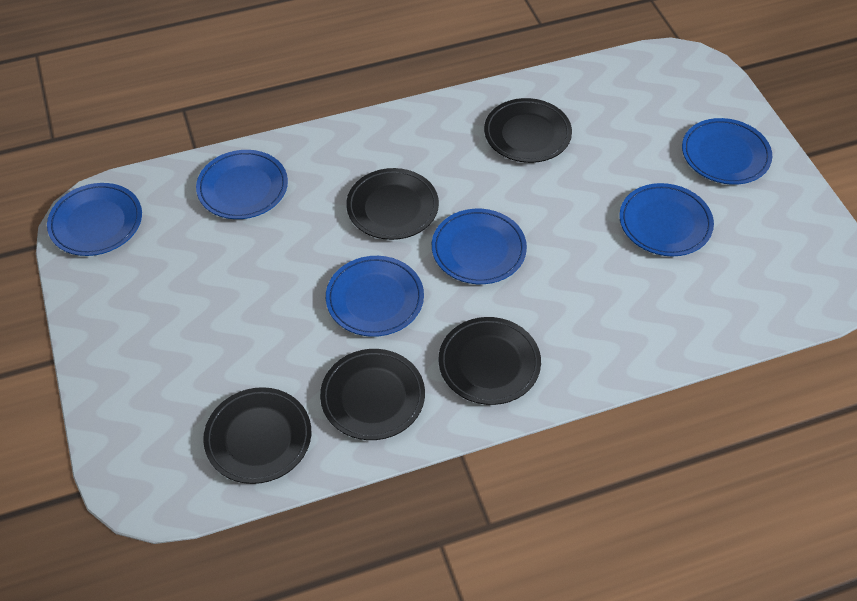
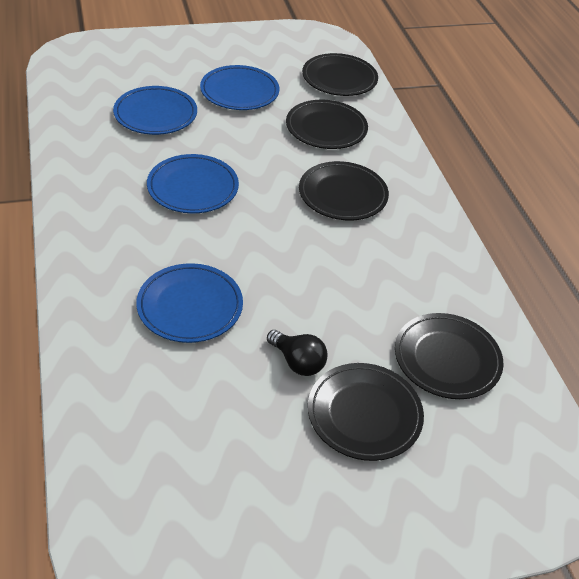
black light bulb: 0 -> 1
blue plate: 6 -> 4

